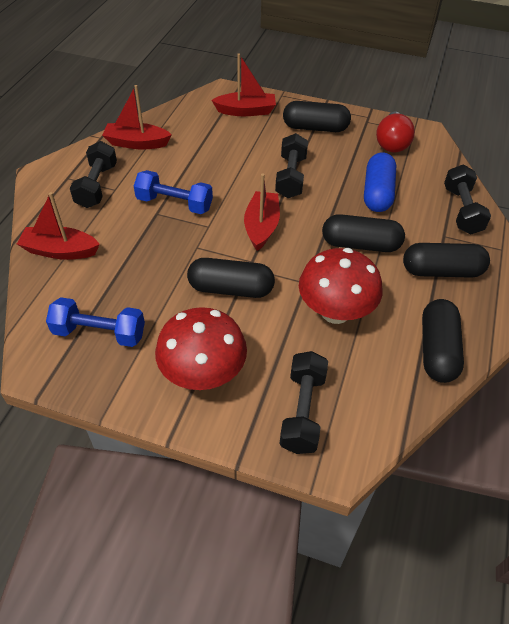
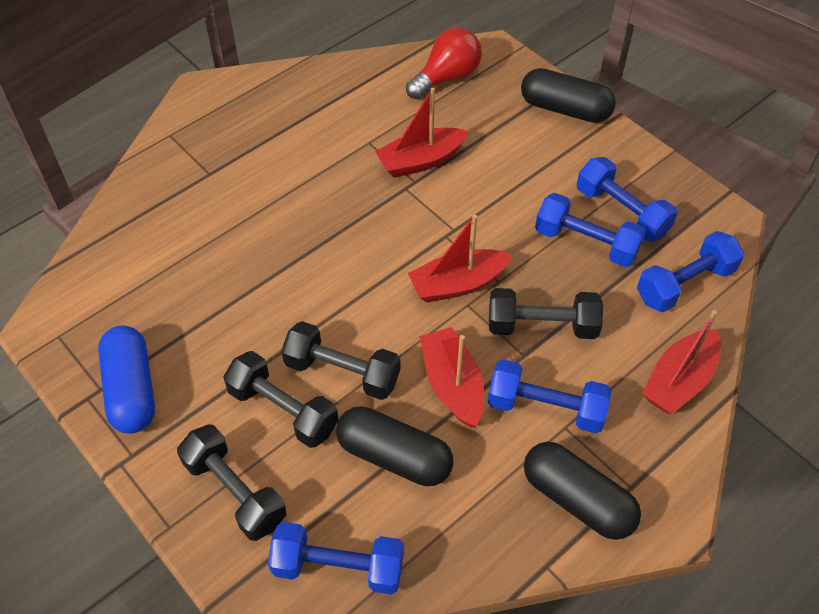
black capsule: 5 -> 3
blue dumbbell: 2 -> 5
red mushroom: 2 -> 0

